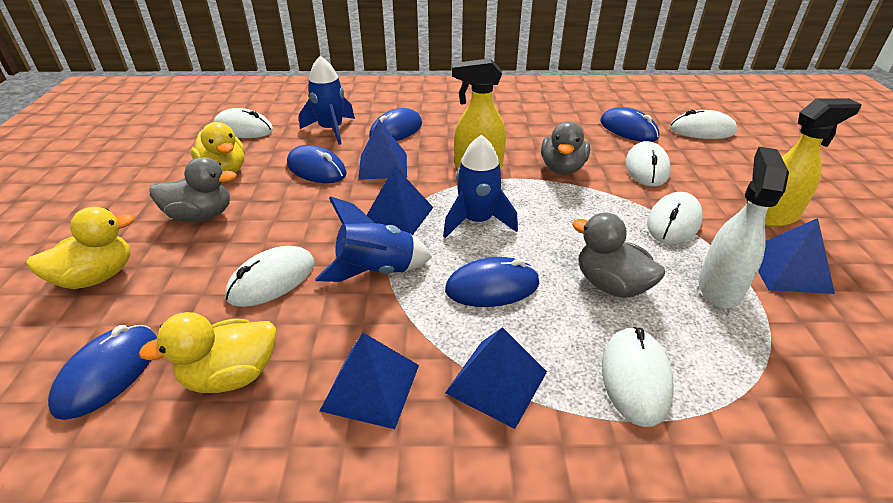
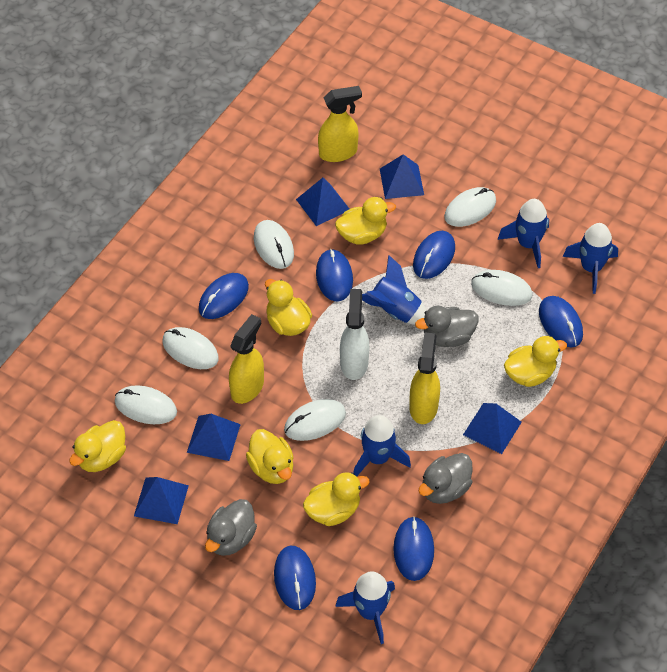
blue mouse: 5 -> 6
blue rocket: 3 -> 5
yellow duck: 3 -> 6
yellow spray bottle: 2 -> 3

